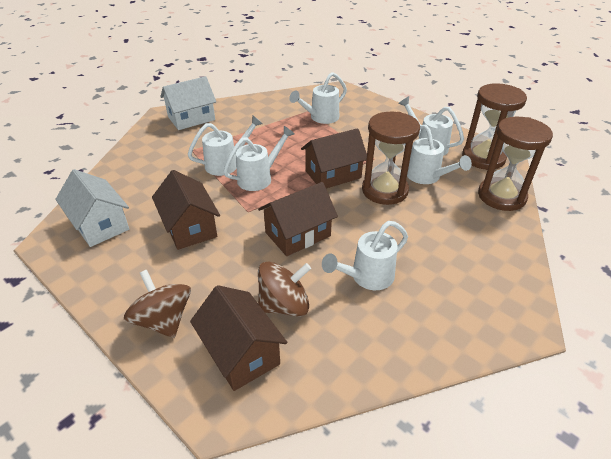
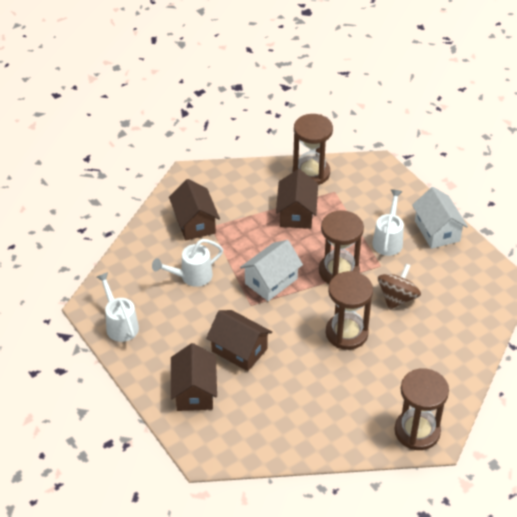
brown hourglass: 3 -> 4
brown spinning top: 2 -> 1
white watering can: 6 -> 3

